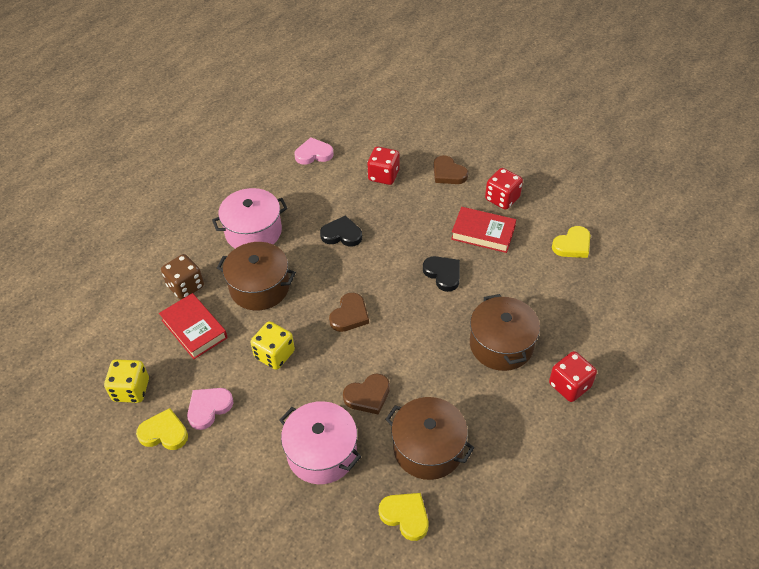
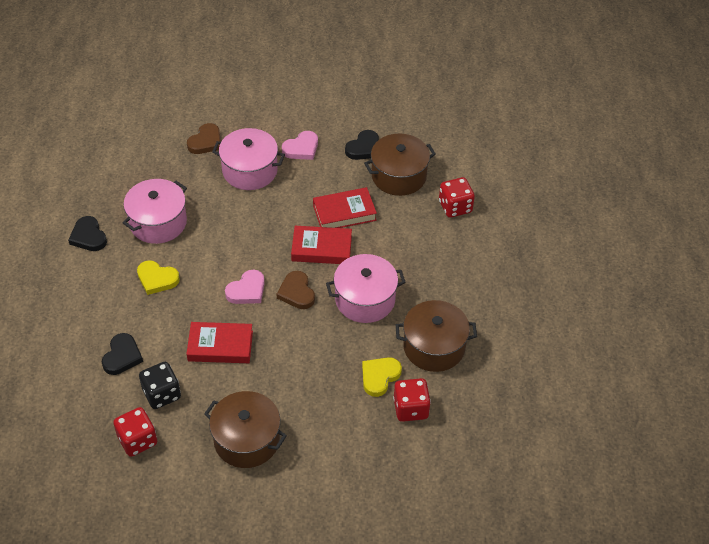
black dice: 0 -> 1
black heart: 2 -> 3
brown dice: 1 -> 0
brown heart: 3 -> 2
pink pot: 2 -> 3
red book: 2 -> 3
yellow dice: 2 -> 0
yellow heart: 3 -> 2

